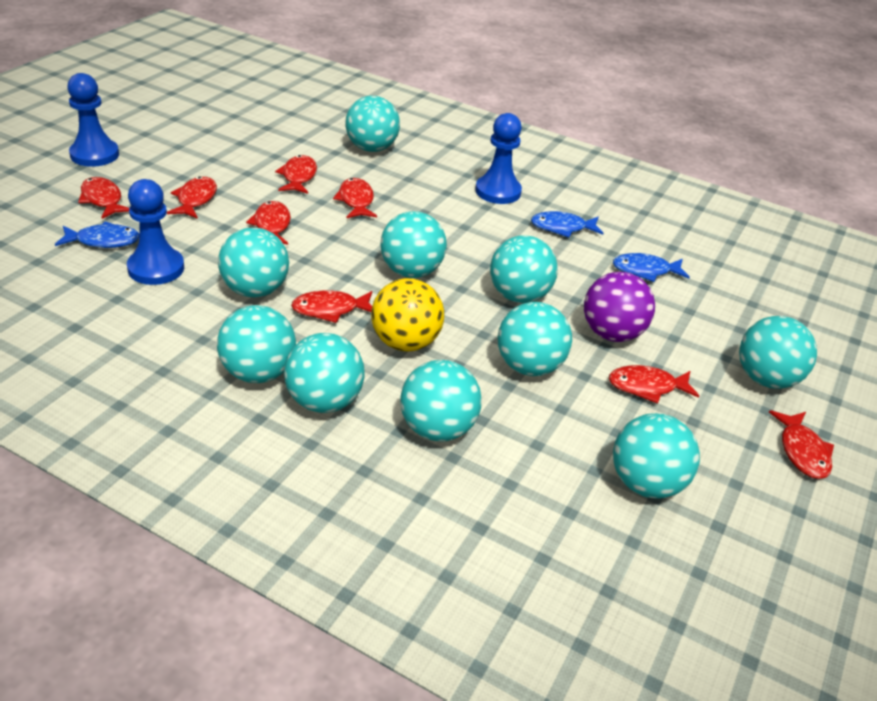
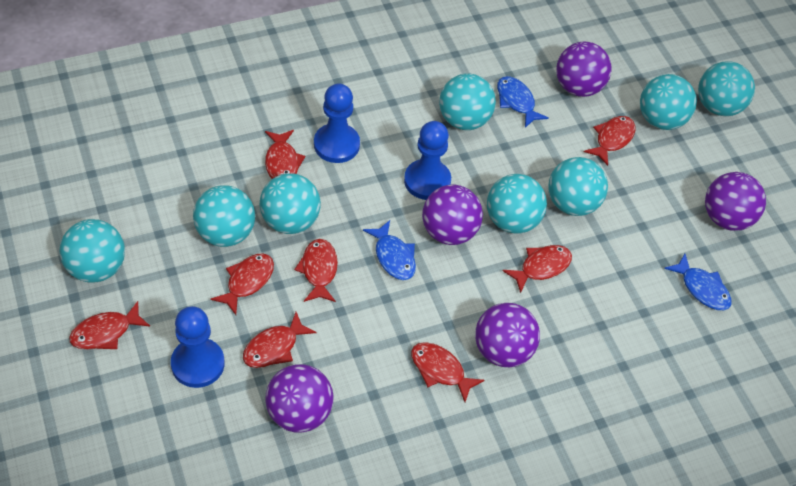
purple ball: 1 -> 5
turquoise ball: 10 -> 8
yellow ball: 1 -> 0

